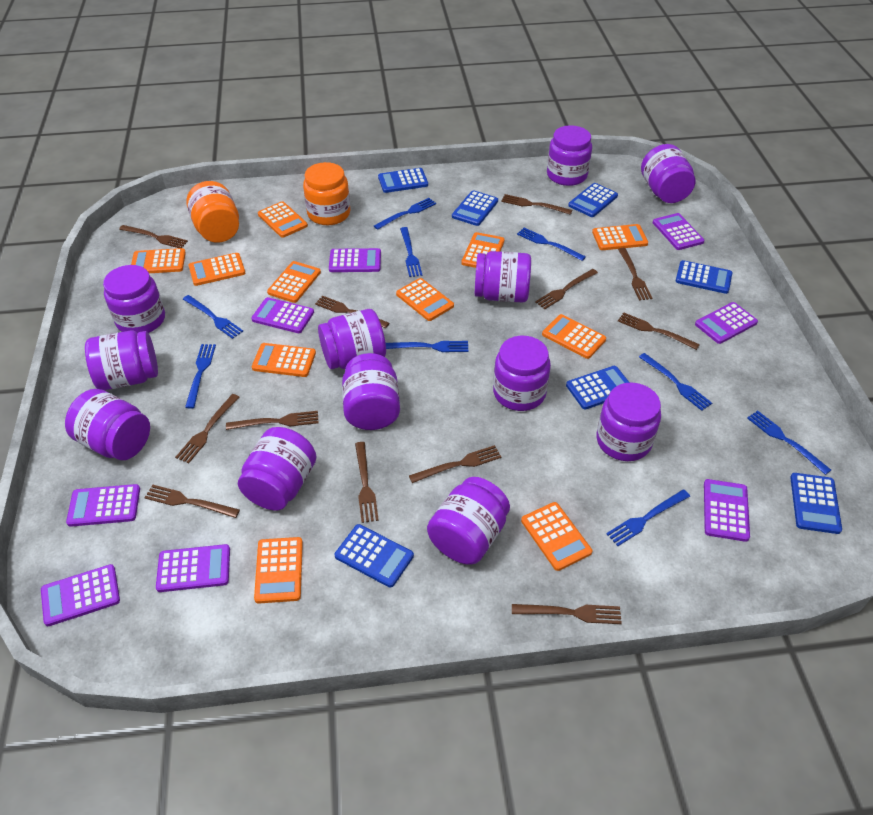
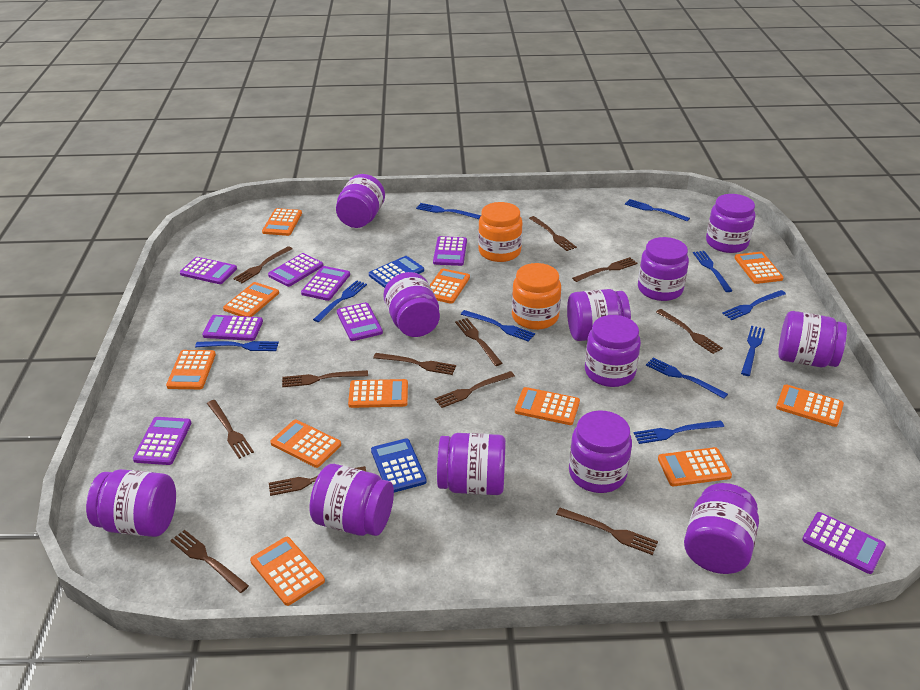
blue calculator: 7 -> 2
blue fork: 9 -> 10

